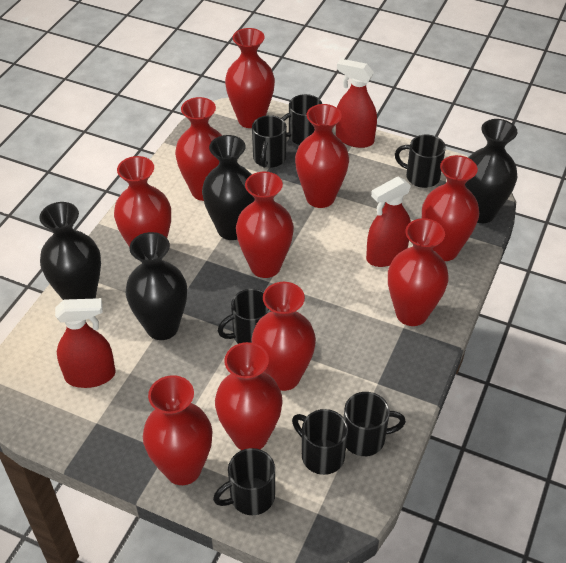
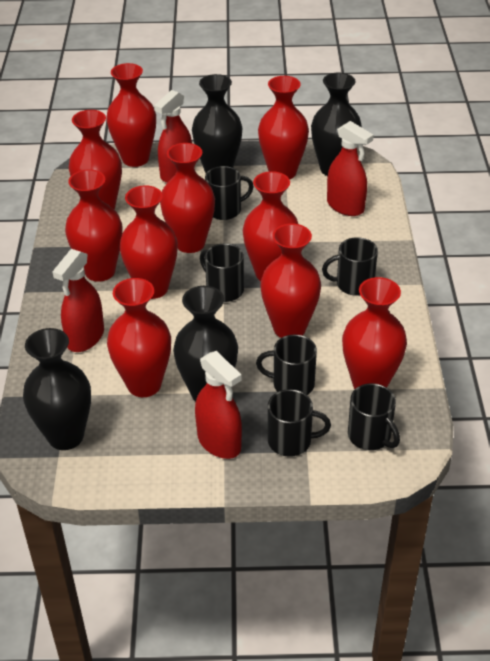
black mug: 7 -> 6
red spray bottle: 3 -> 4

